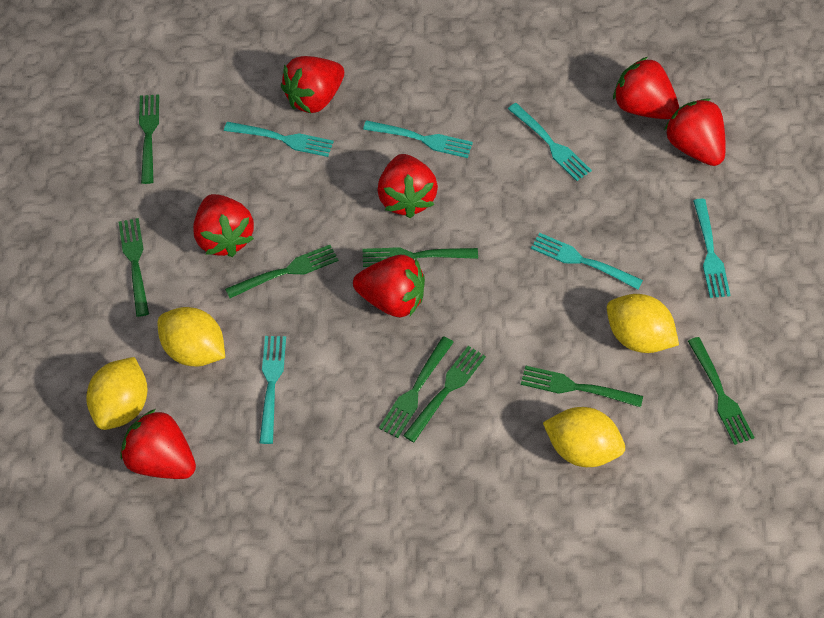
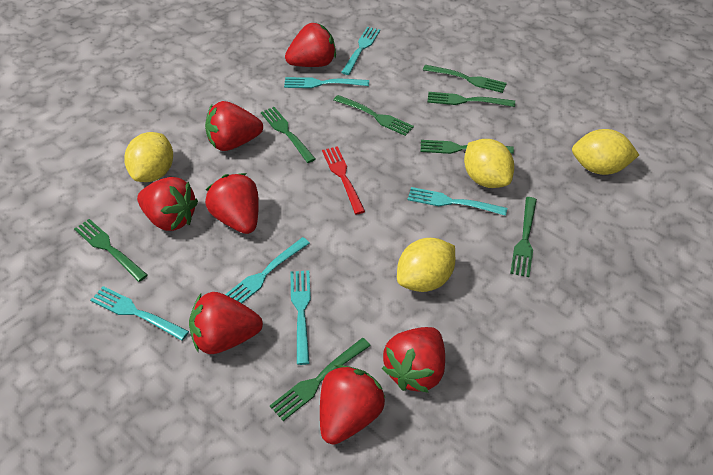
red fork: 0 -> 1

